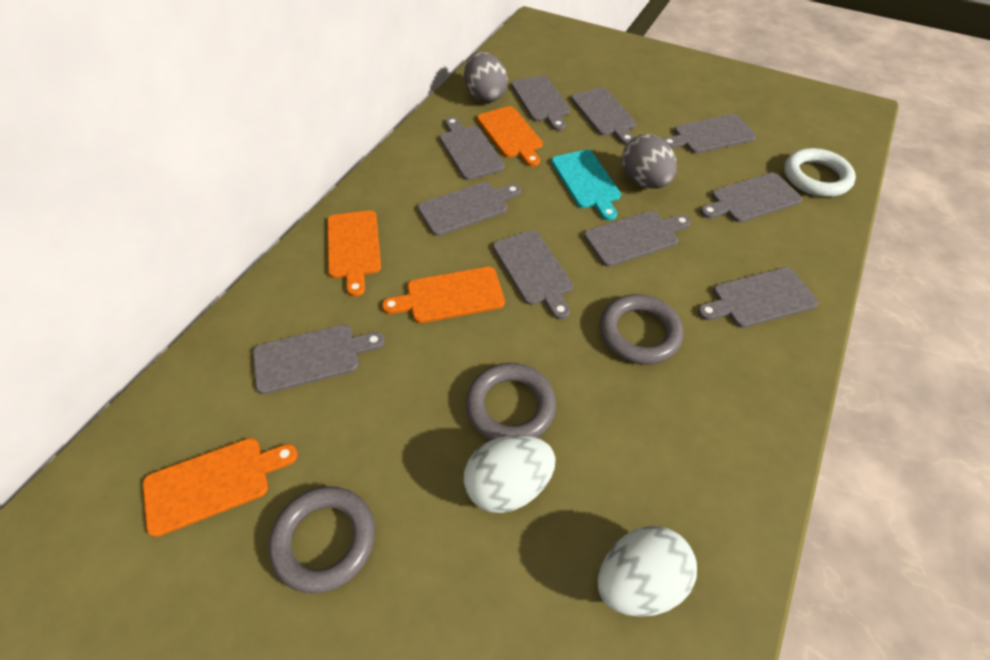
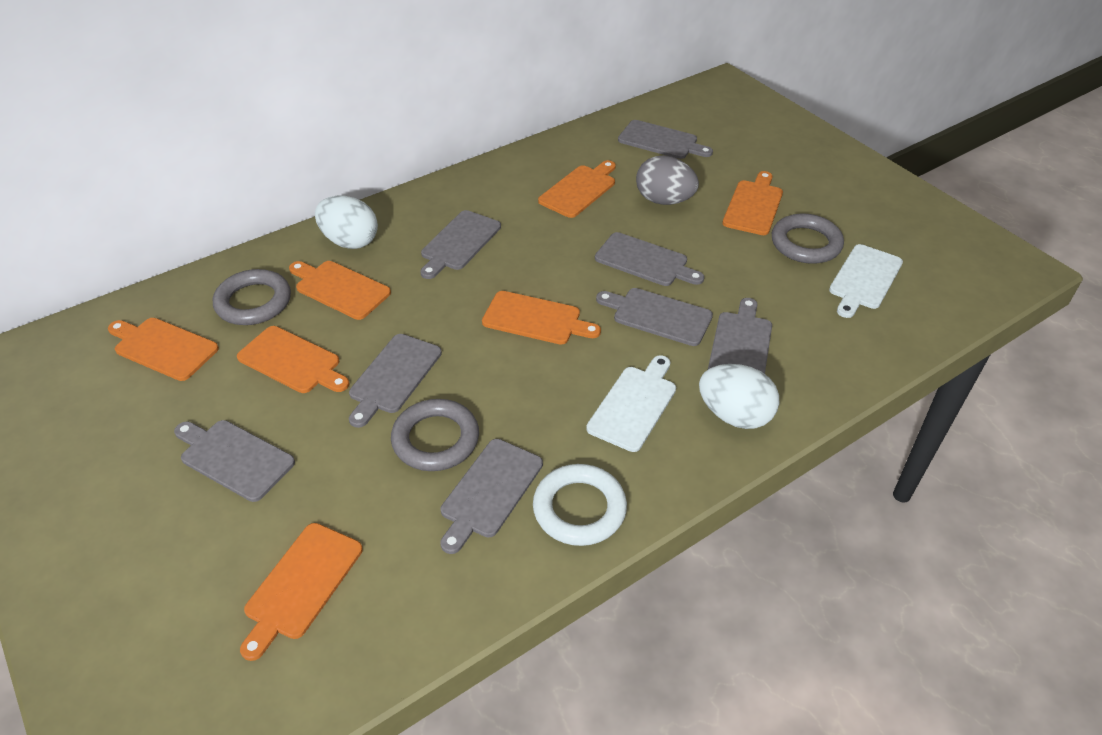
grey cutting board: 10 -> 8
grey egg: 2 -> 1
orange cutting board: 4 -> 7
turquoise cutting board: 1 -> 0
white cutting board: 0 -> 2

